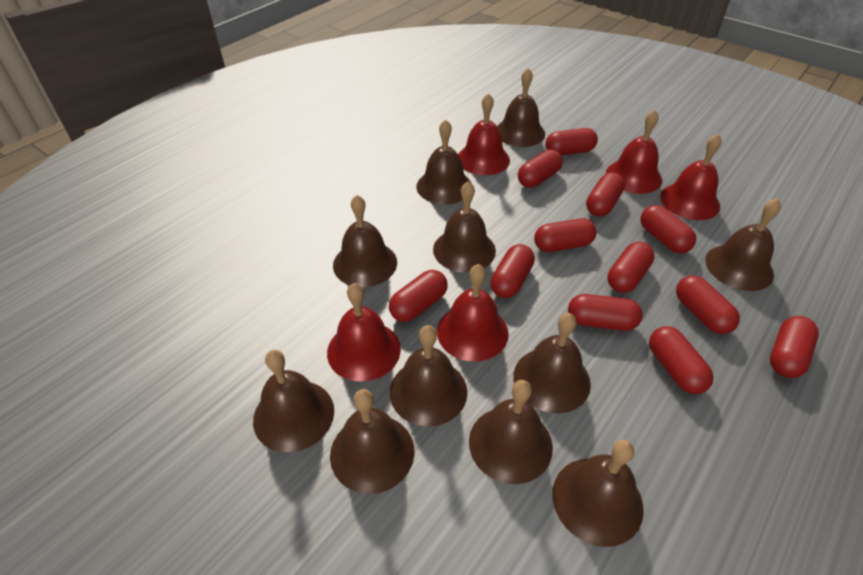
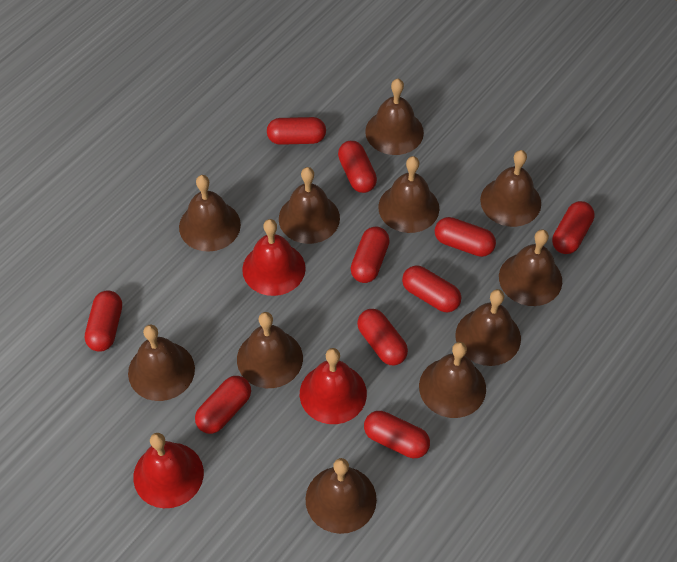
red bell: 5 -> 3
red capsule: 12 -> 10

